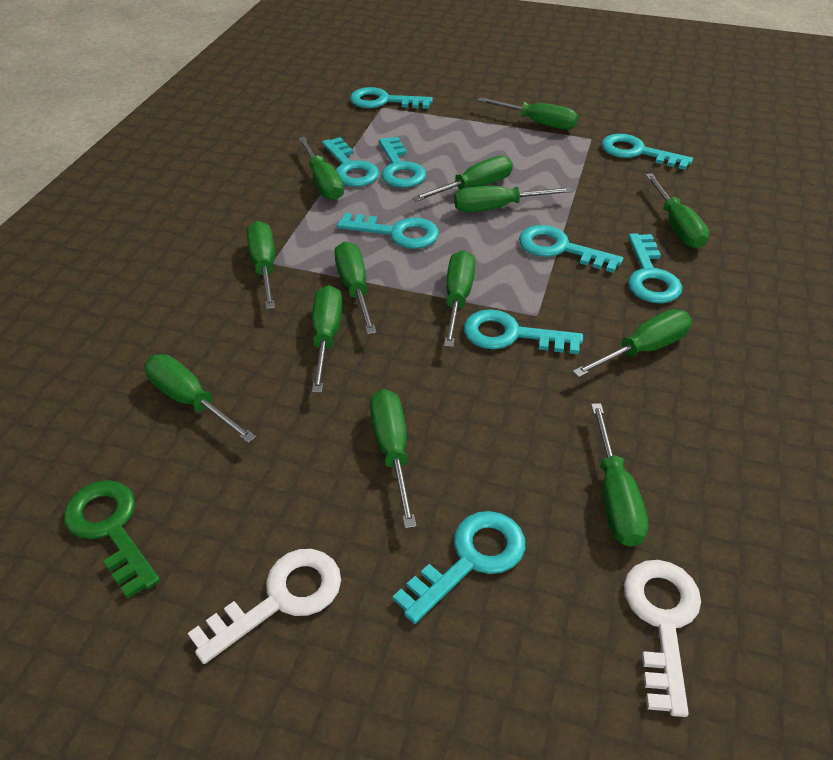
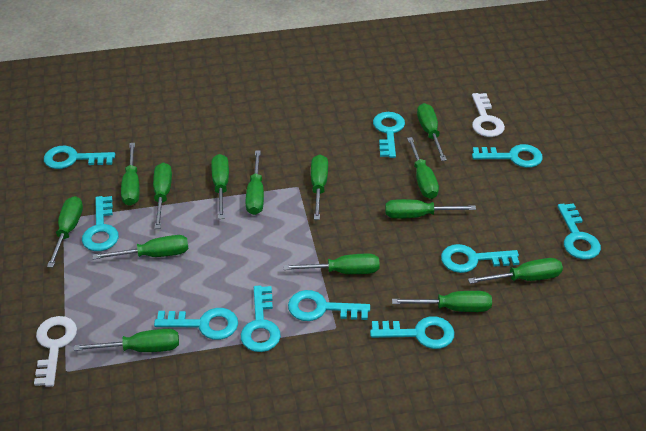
green key: 1 -> 0
green screwdriver: 13 -> 14
turquoise key: 9 -> 10

